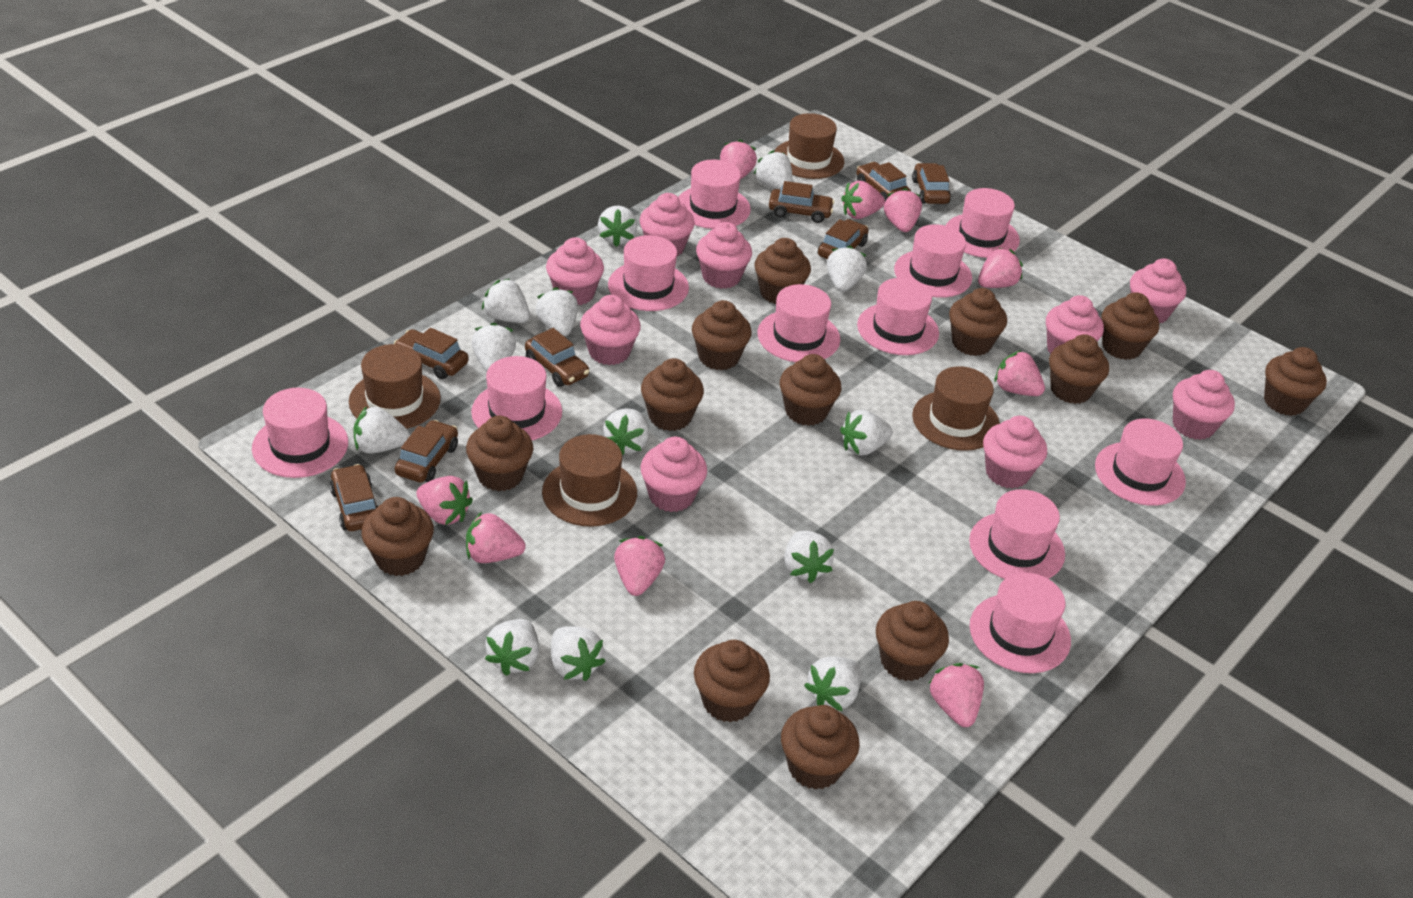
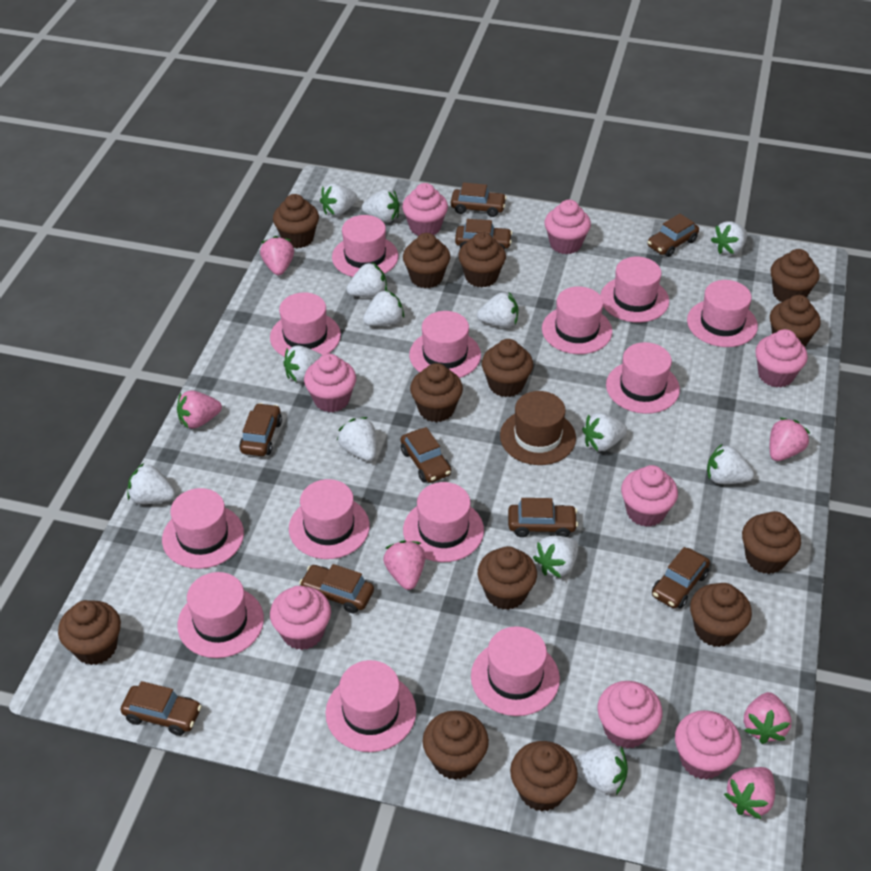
brown car: 8 -> 9
brown hat: 4 -> 1
pink cupcake: 9 -> 8
pink hat: 11 -> 13
pink strawberry: 9 -> 6

